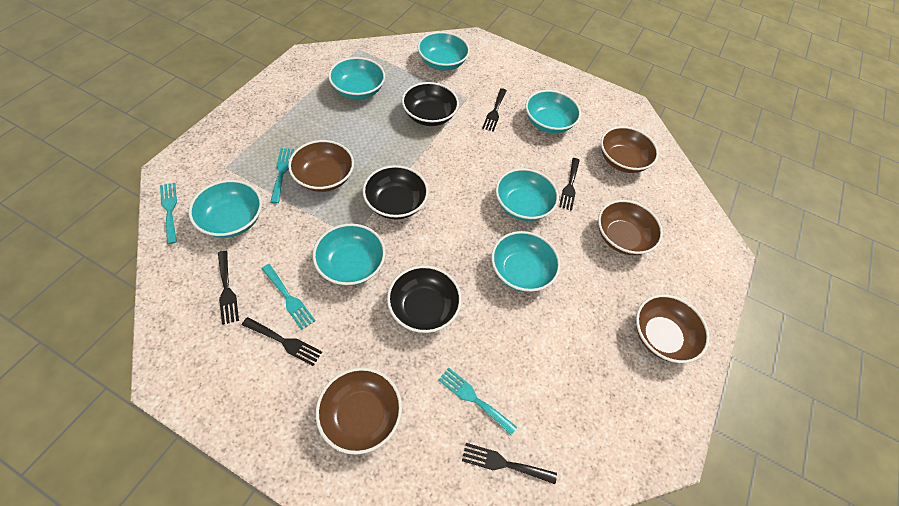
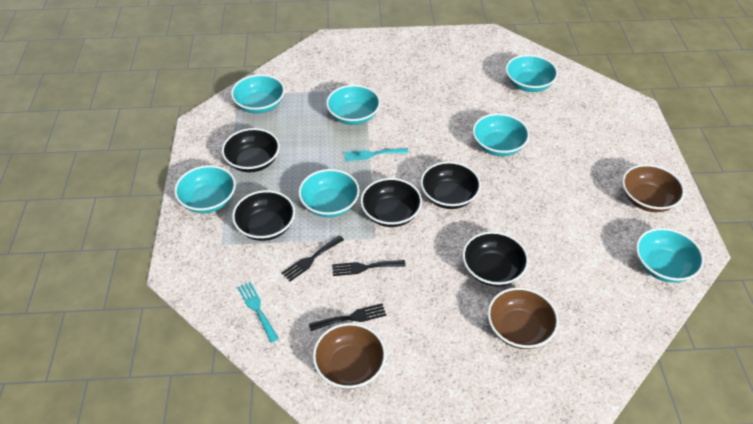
black bowl: 3 -> 5
black fork: 5 -> 3
brown bowl: 5 -> 3
turquoise fork: 4 -> 2

